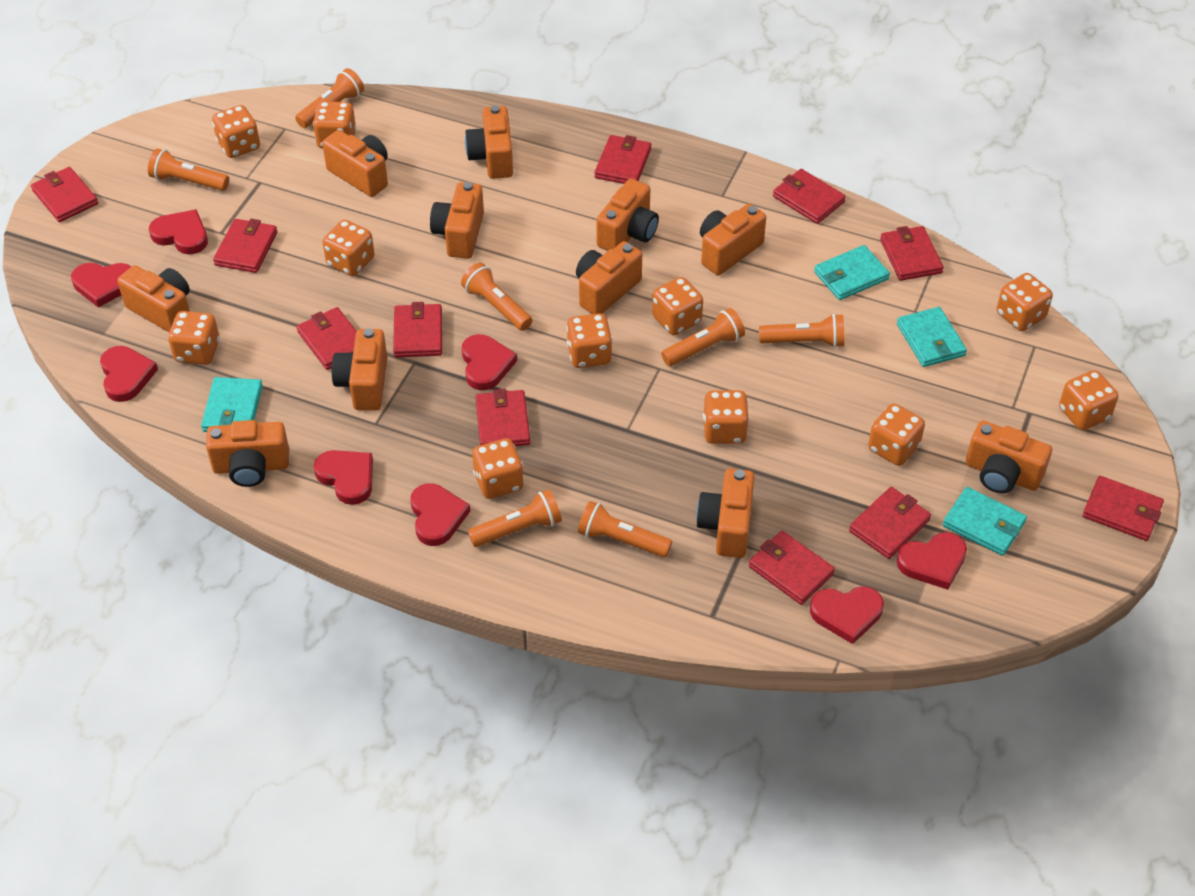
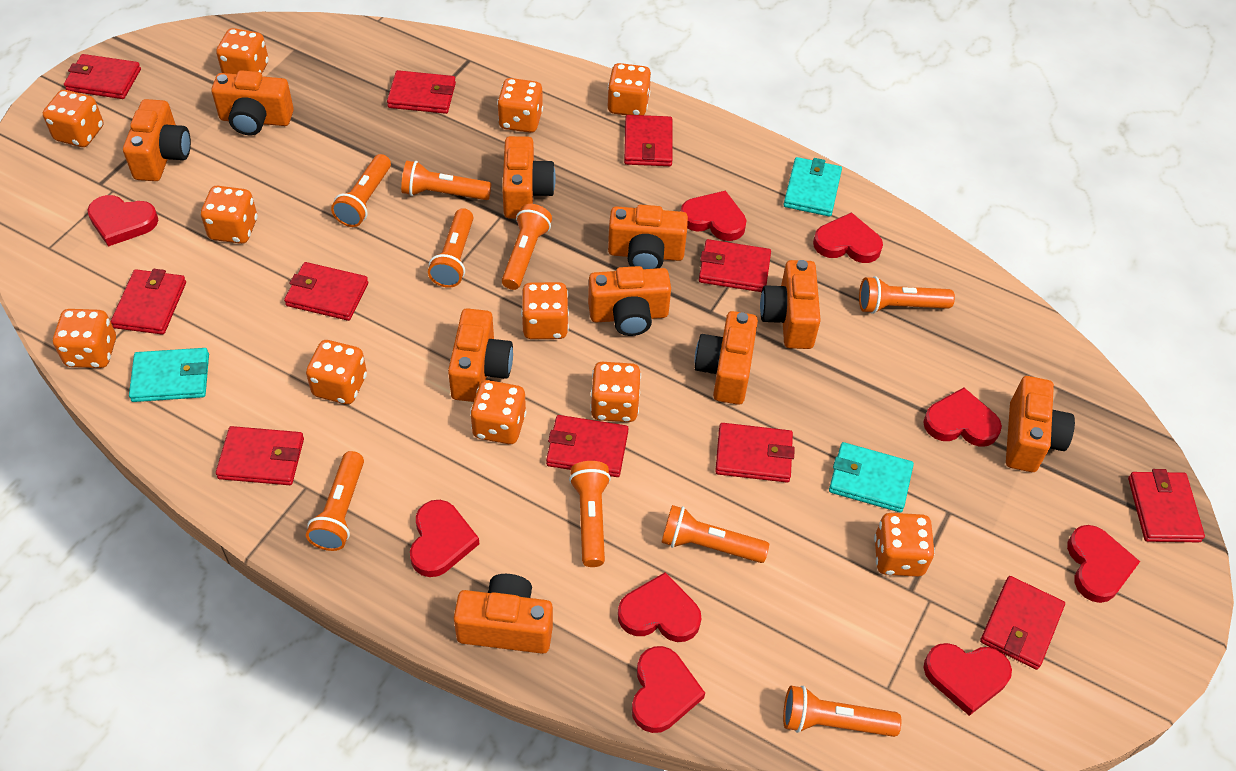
orange camera: 11 -> 10
orange flashlight: 7 -> 9
red heart: 8 -> 9
turquoise wallet: 4 -> 3

